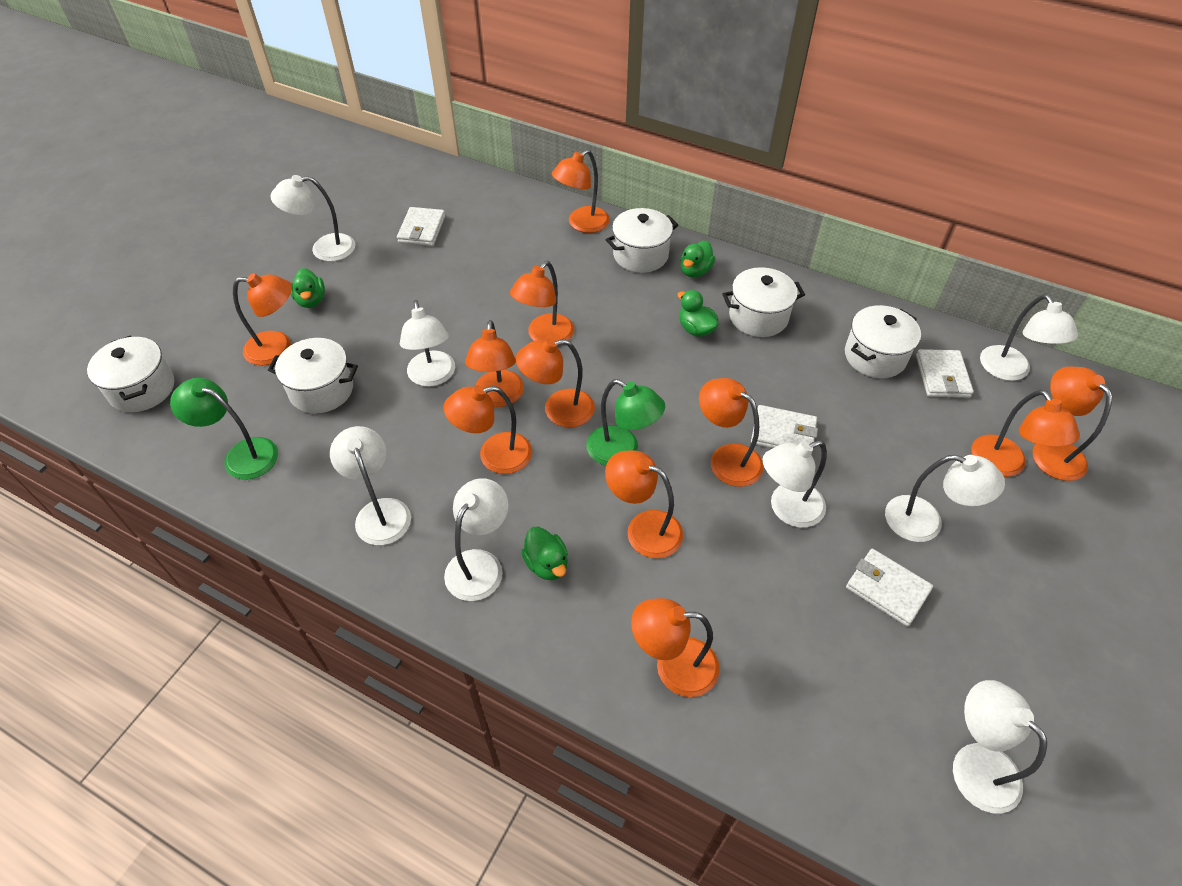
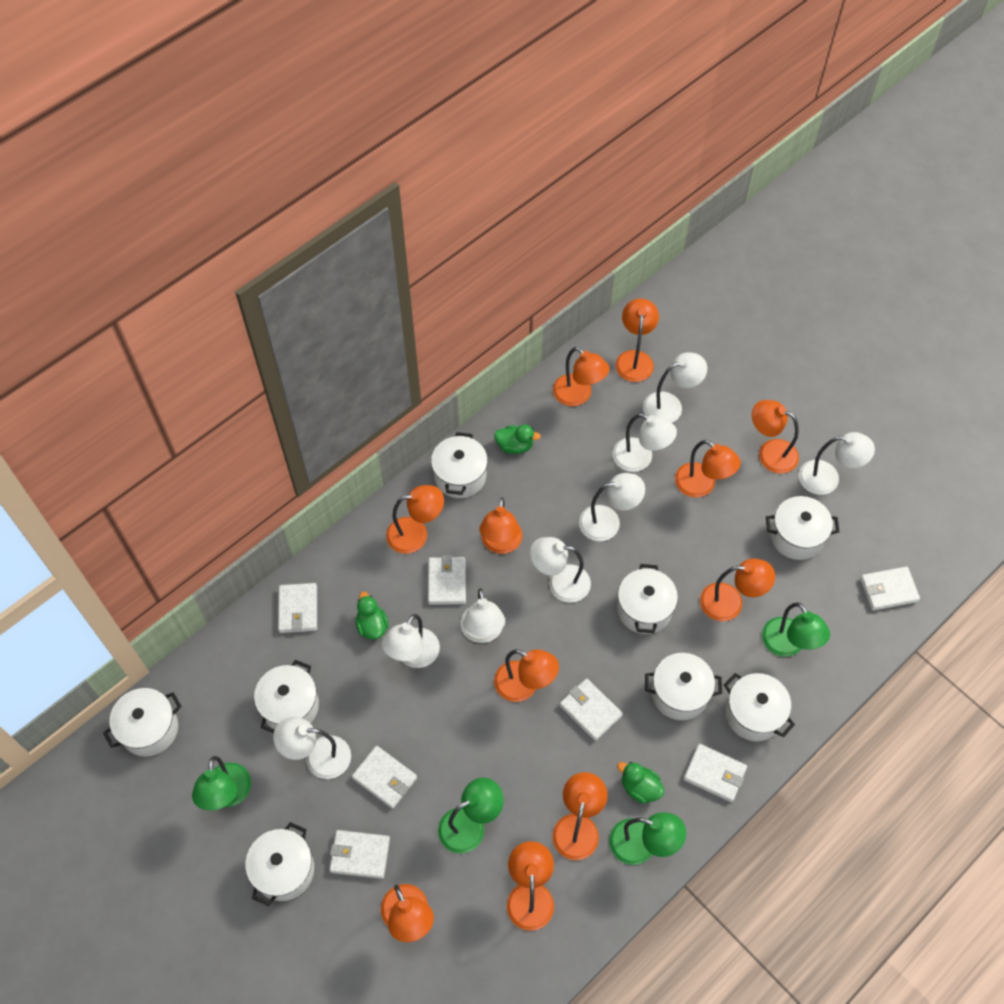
green duck: 4 -> 3
green lamp: 2 -> 4
white pot: 5 -> 8
white wallet: 4 -> 7

